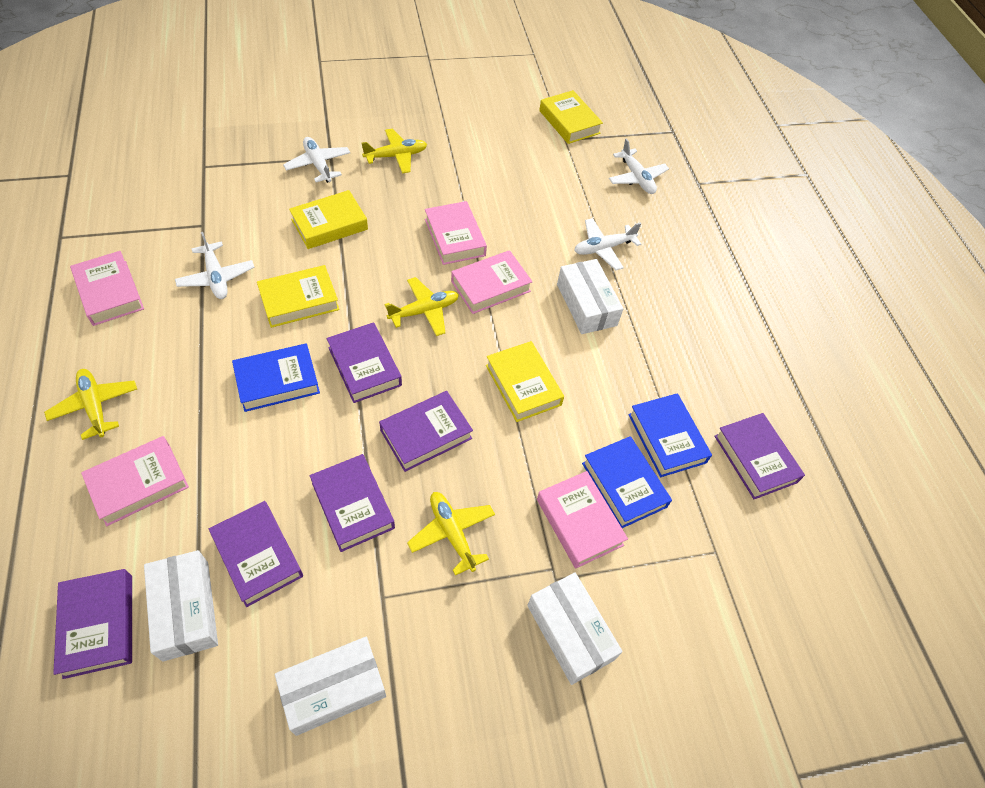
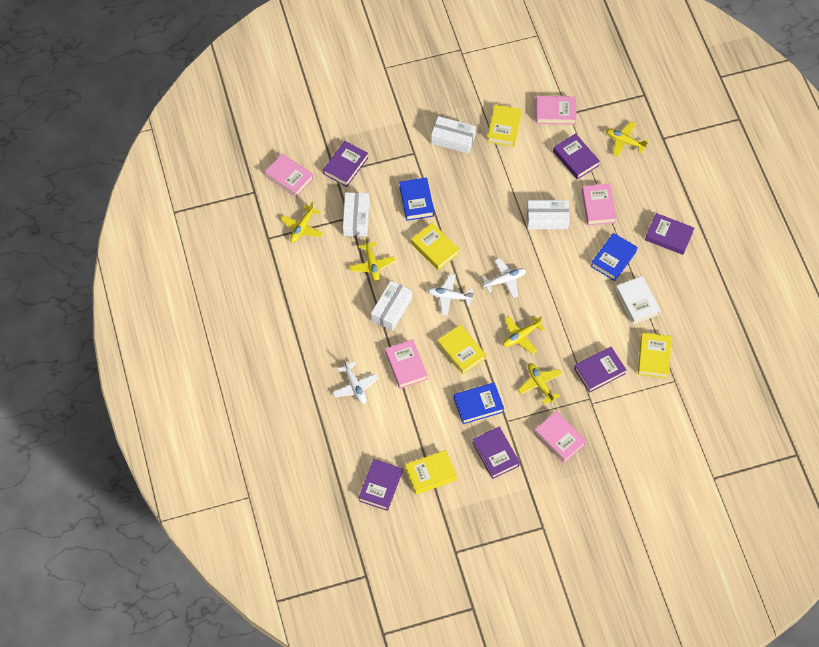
white book: 0 -> 1
white plane: 4 -> 3
yellow book: 4 -> 5
yellow plane: 4 -> 5

